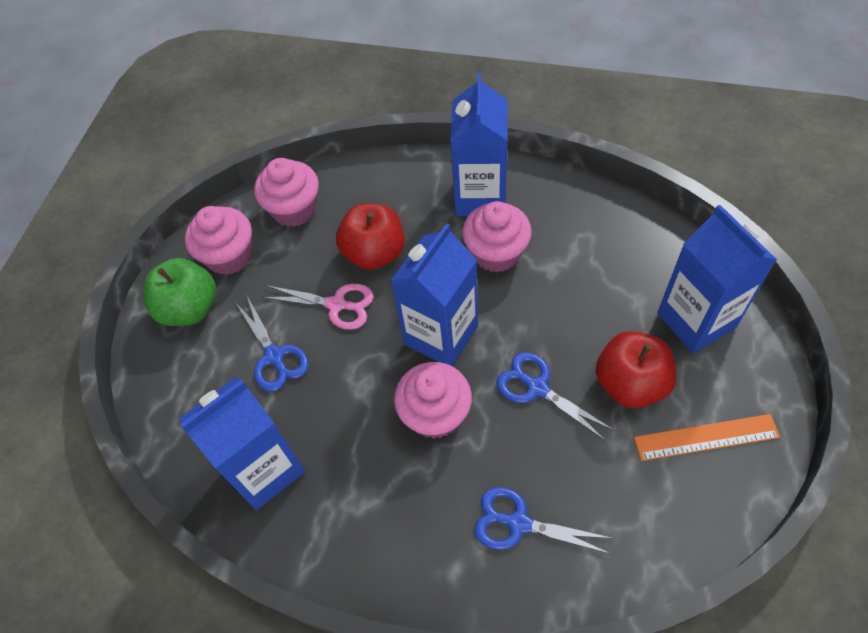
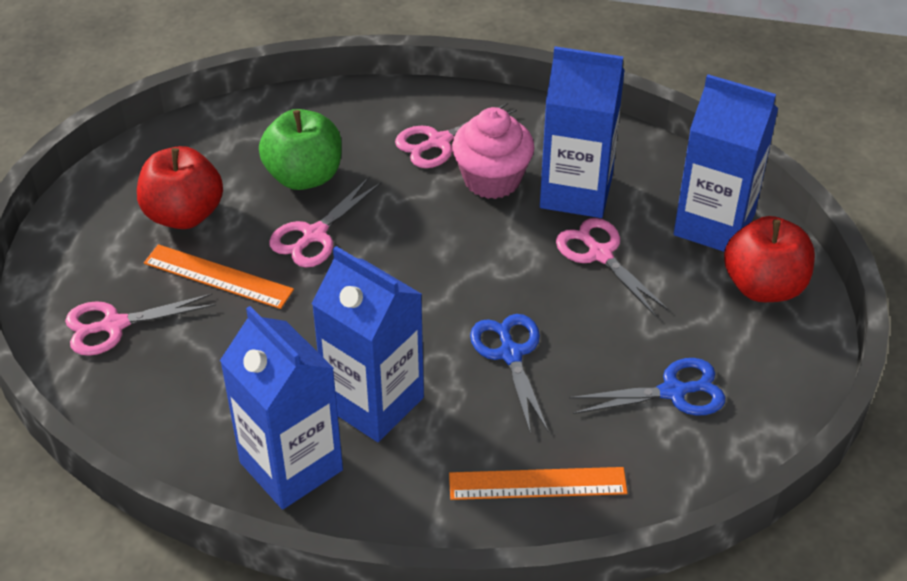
blue scissors: 3 -> 2
orange ruler: 1 -> 2
pink cupcake: 4 -> 1
pink scissors: 1 -> 4

